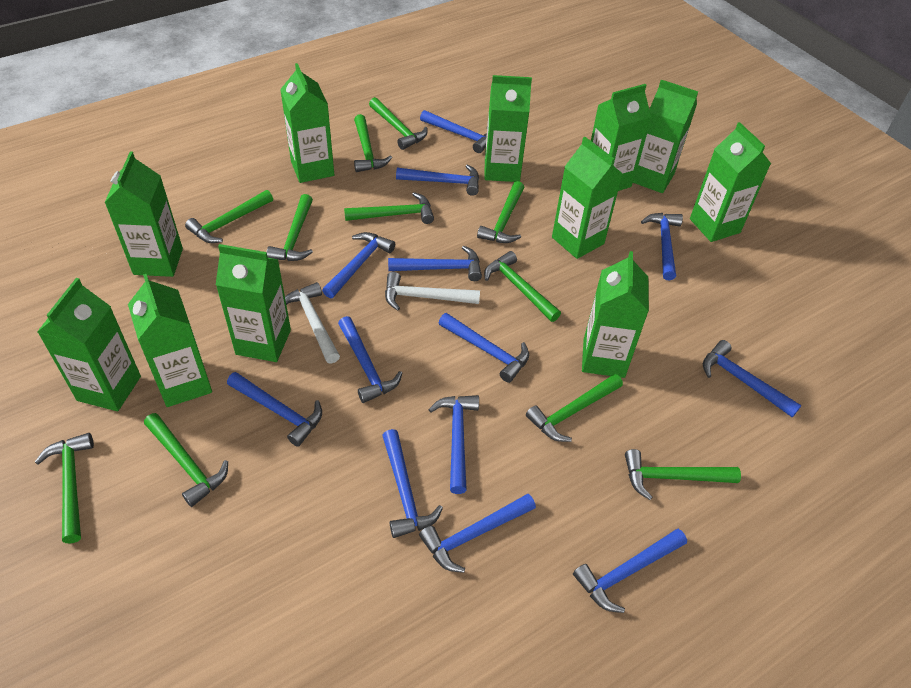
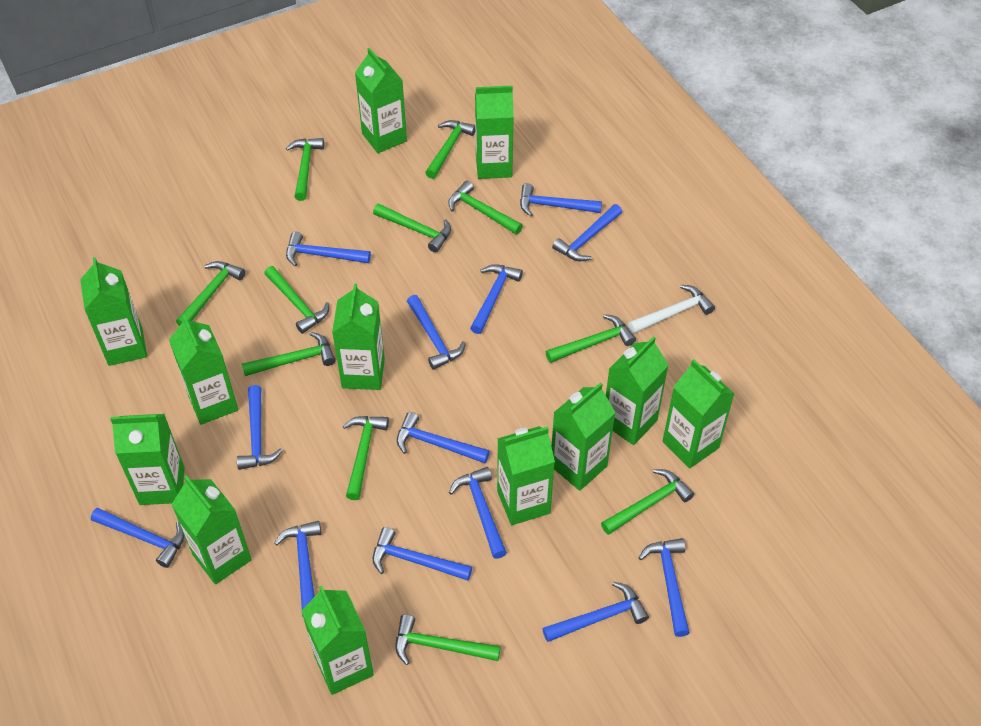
green carton: 11 -> 12
white hammer: 2 -> 1

